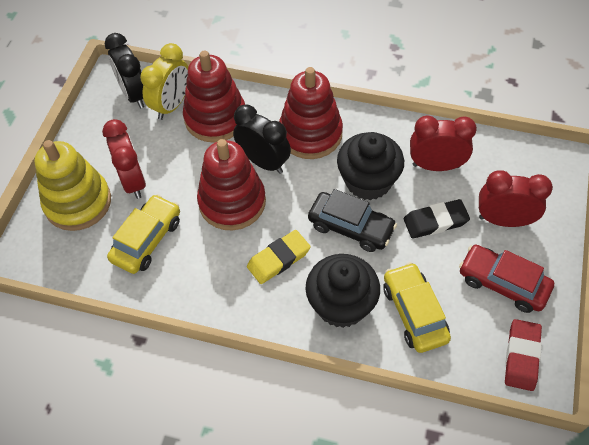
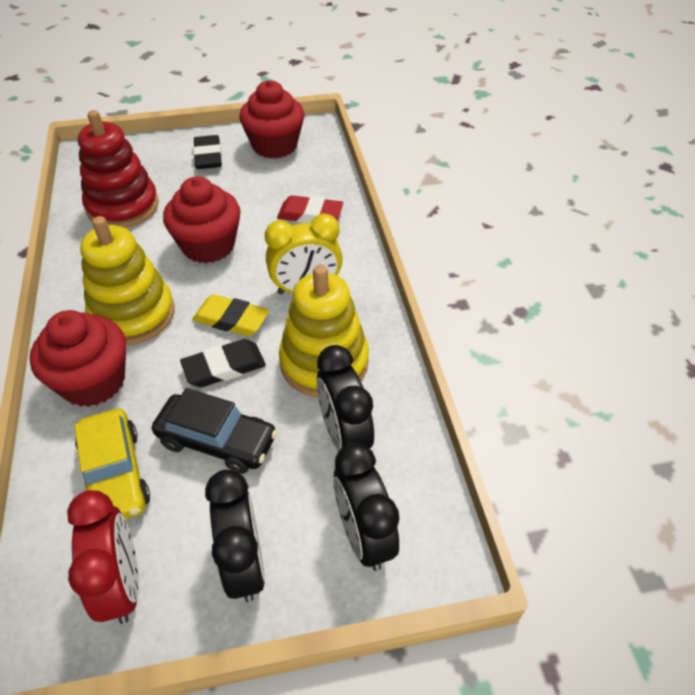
black clock: 2 -> 3
black cupcake: 2 -> 0
black eraser: 1 -> 2
red car: 1 -> 0
red clock: 3 -> 1
red cupcake: 0 -> 3
red stacking toy: 3 -> 1
yellow car: 2 -> 1
yellow stacking toy: 1 -> 2

